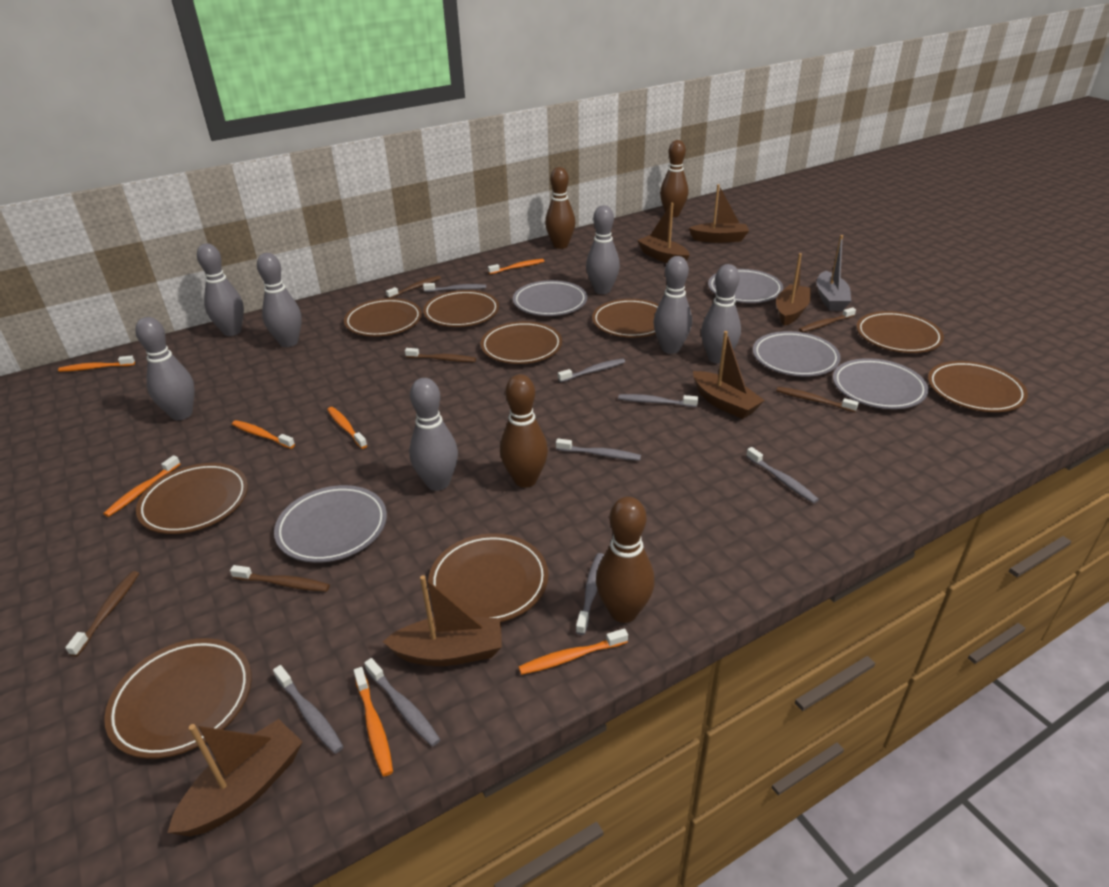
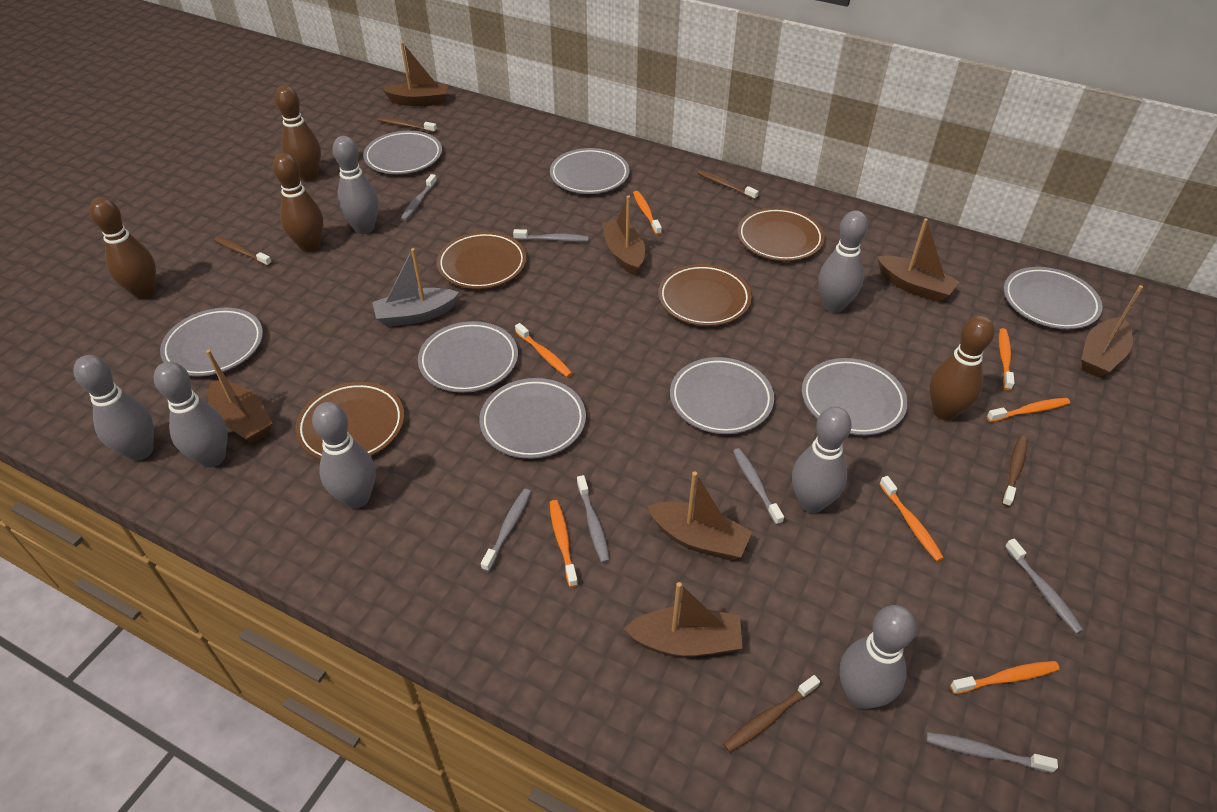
brown boat: 6 -> 7
brown plate: 9 -> 4
brown toothbrush: 6 -> 5
grey plate: 5 -> 8
grey toothbrush: 8 -> 7

